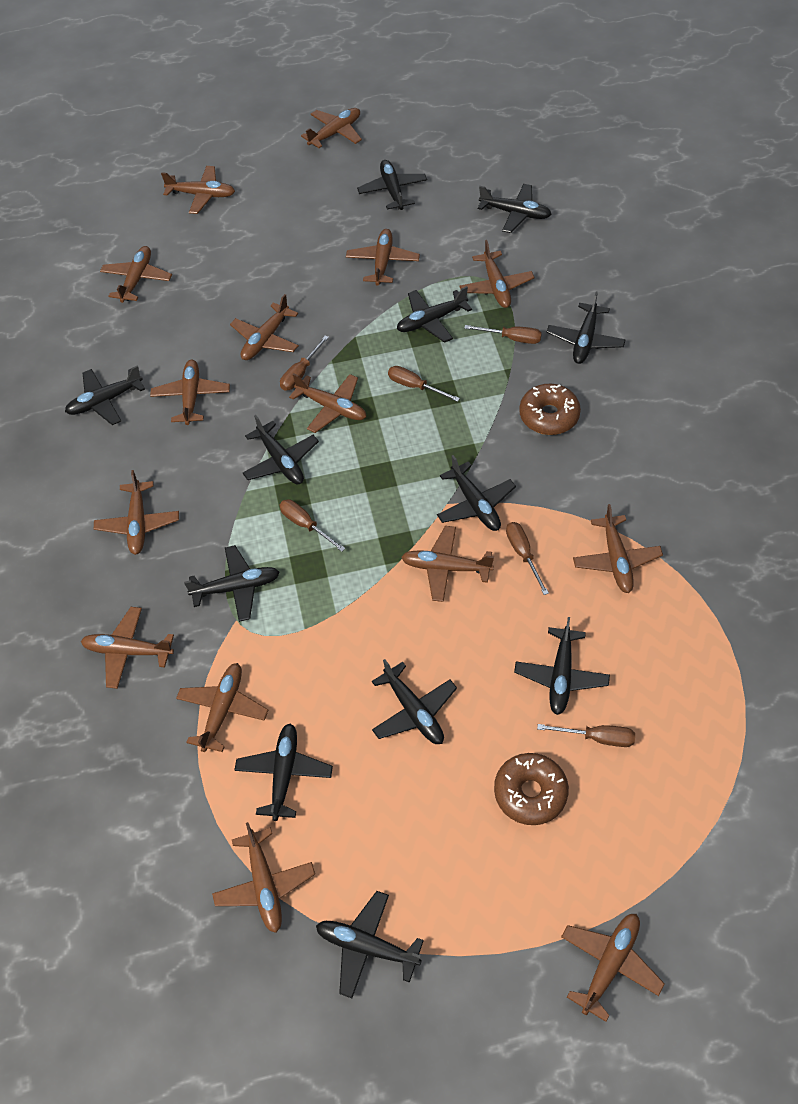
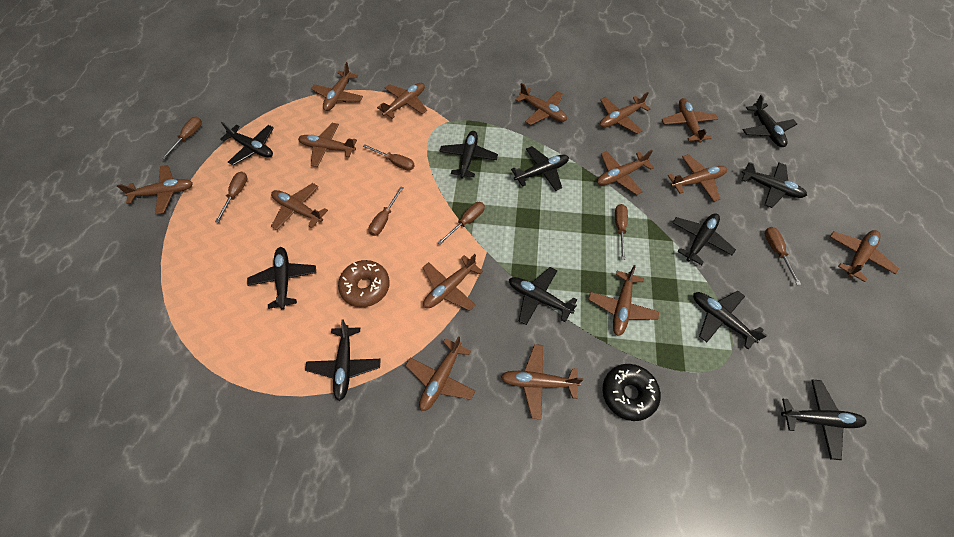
black donut: 0 -> 1
black plane: 12 -> 11
brown donut: 2 -> 1
brown screwdriver: 6 -> 7

